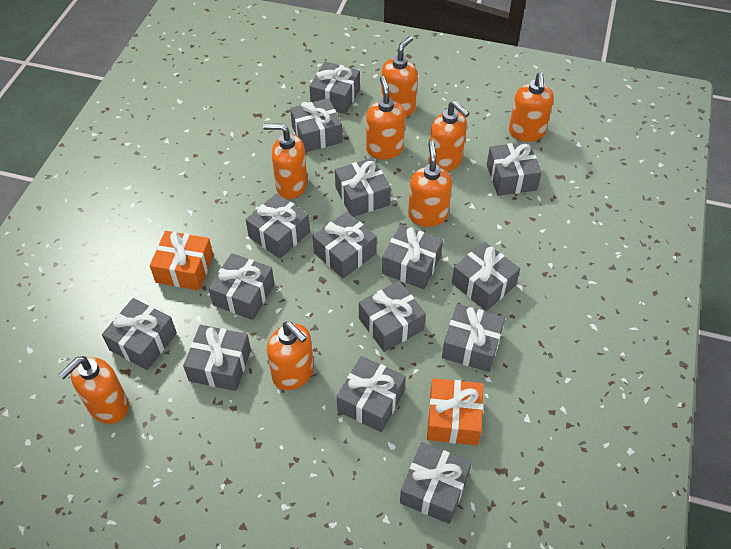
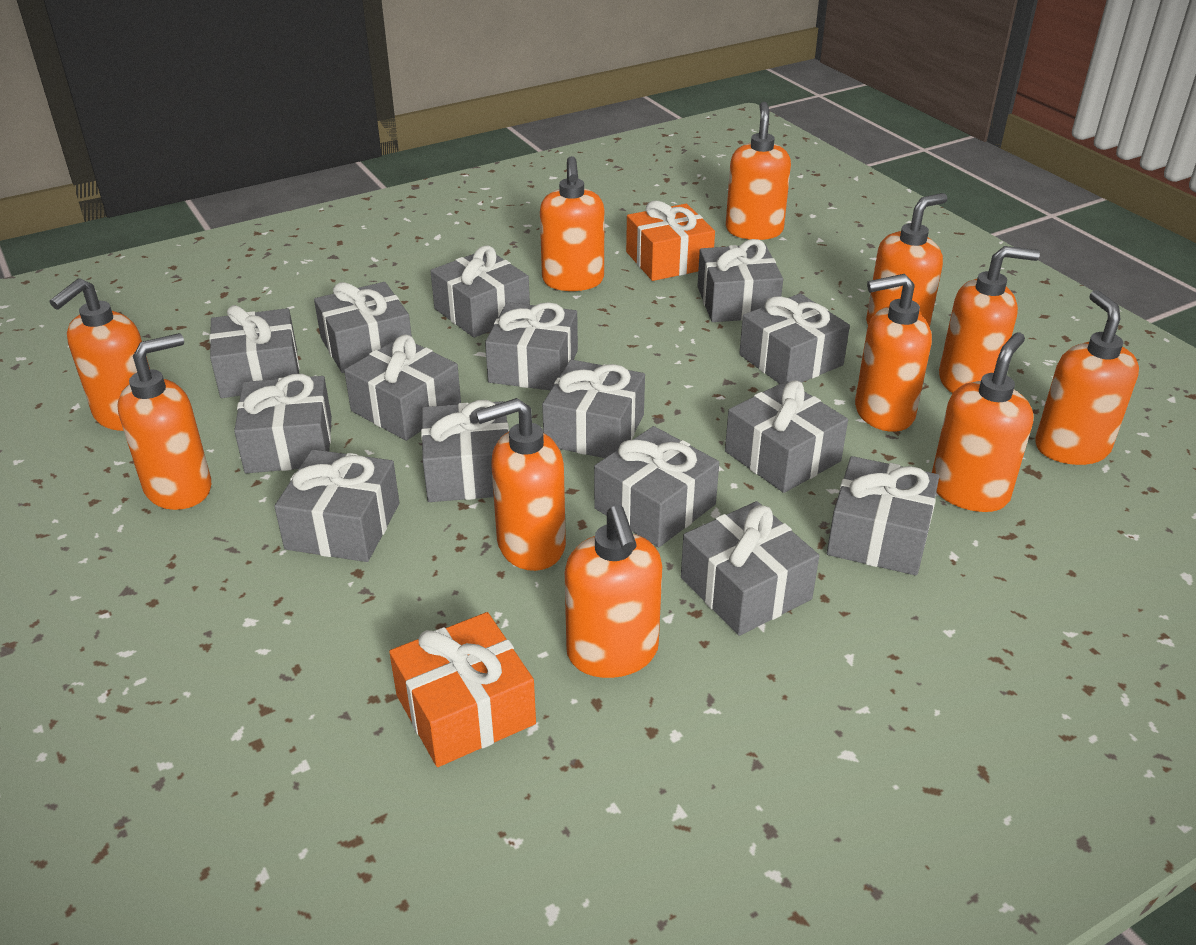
orange soap dispenser: 8 -> 11

